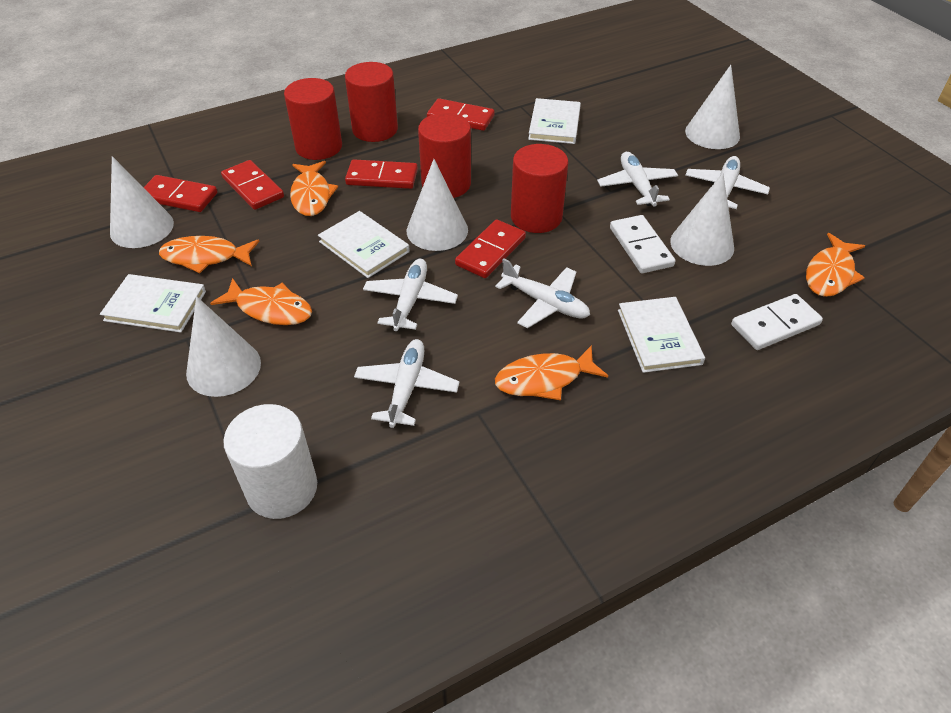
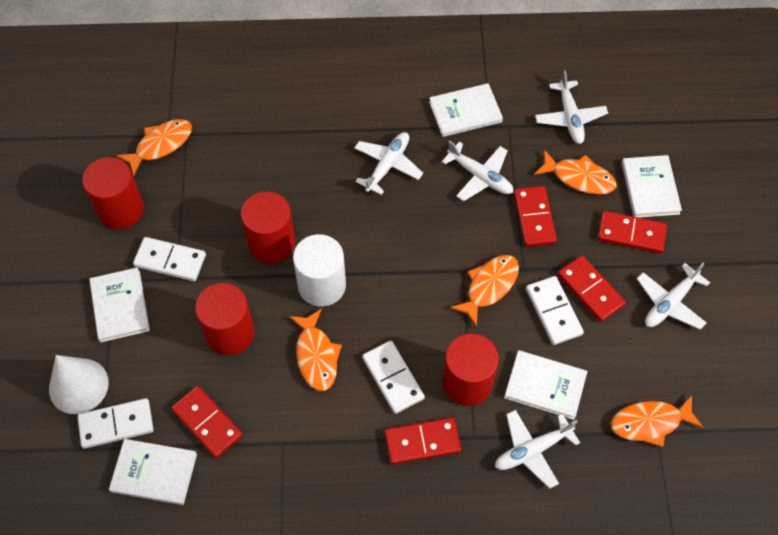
white book: 4 -> 5
white cone: 5 -> 1
white domino: 2 -> 4

